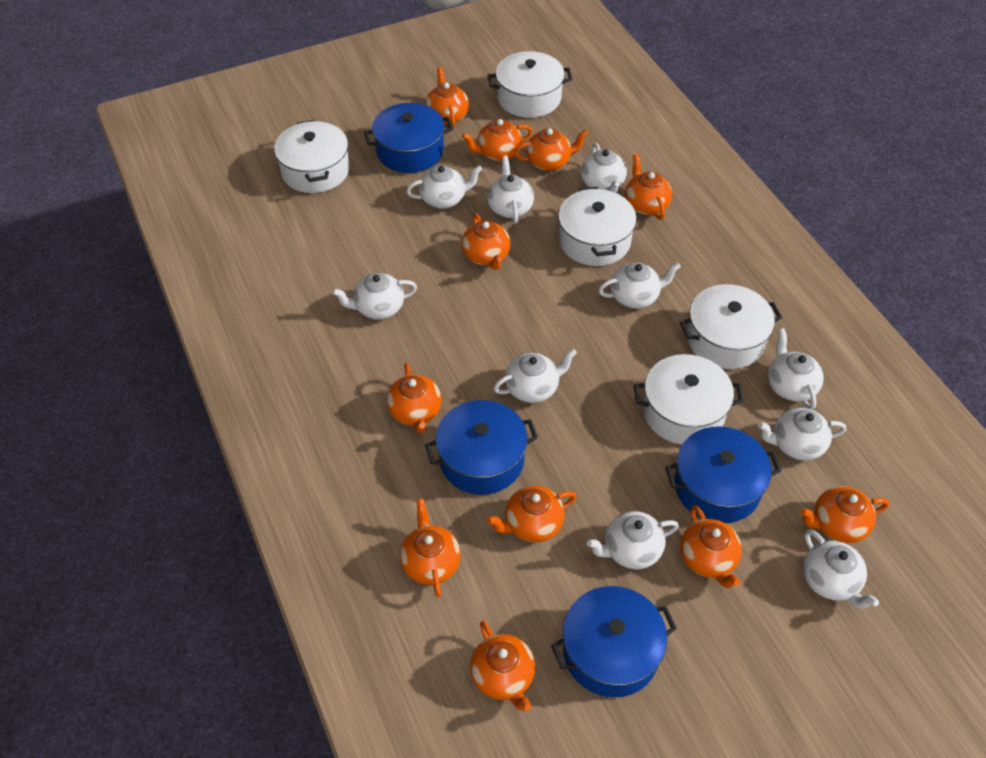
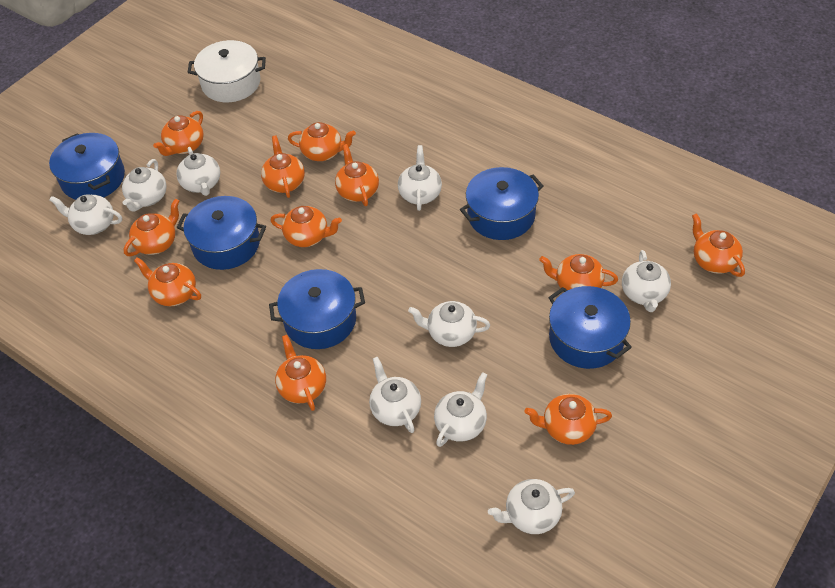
blue pot: 4 -> 5
white pot: 5 -> 1
white teapot: 10 -> 9

